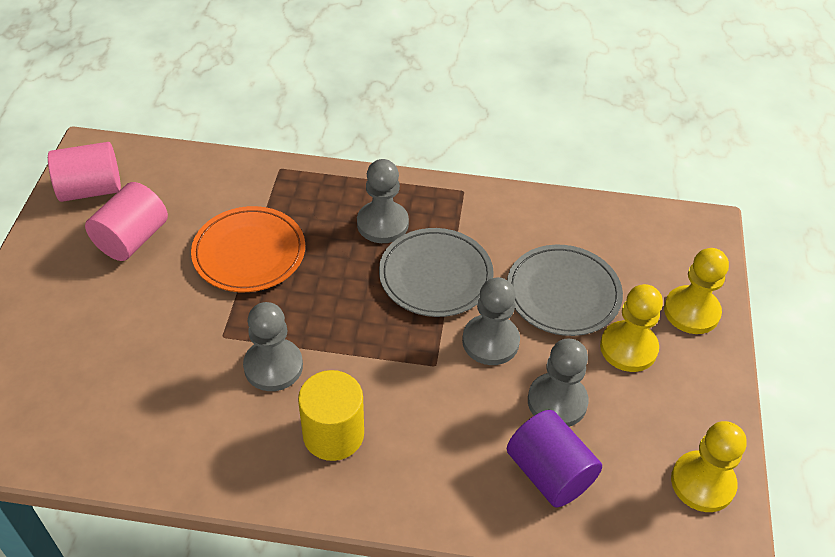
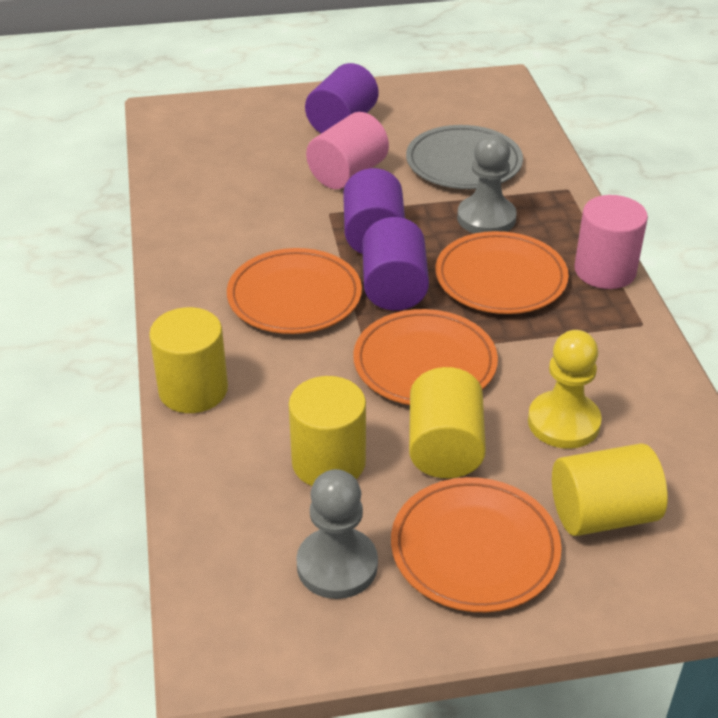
grey pawn: 4 -> 2
grey plate: 2 -> 1
orange plate: 1 -> 4
purple cylinder: 1 -> 3
yellow cylinder: 1 -> 4
yellow pawn: 3 -> 1

